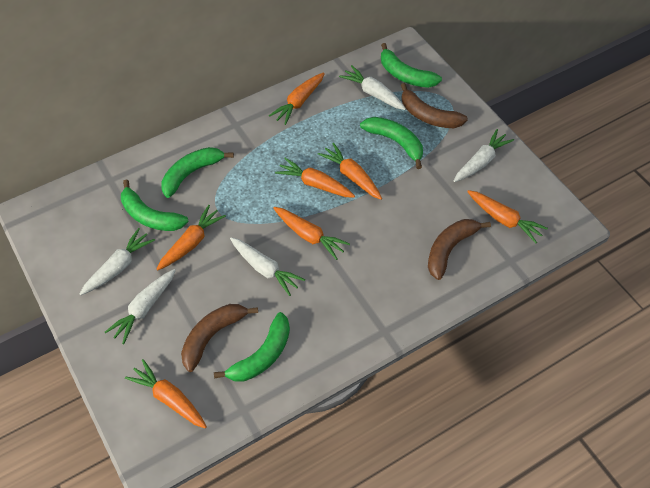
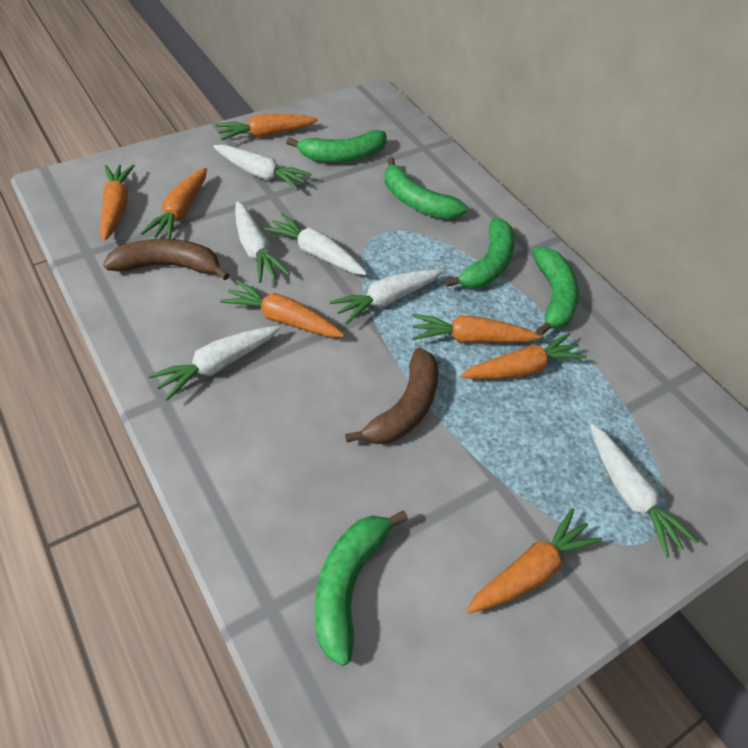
brown banana: 3 -> 2
white carrot: 5 -> 6

